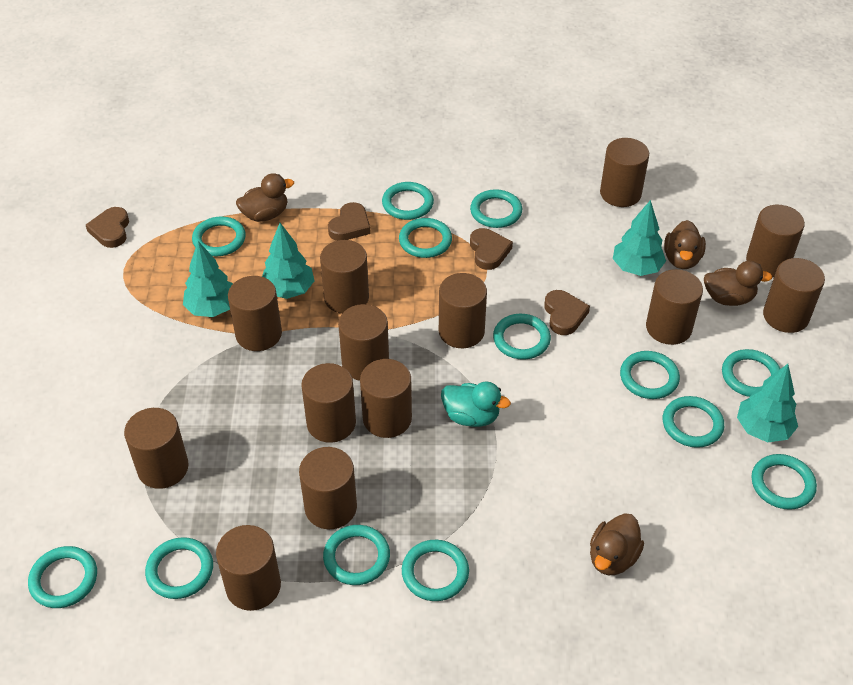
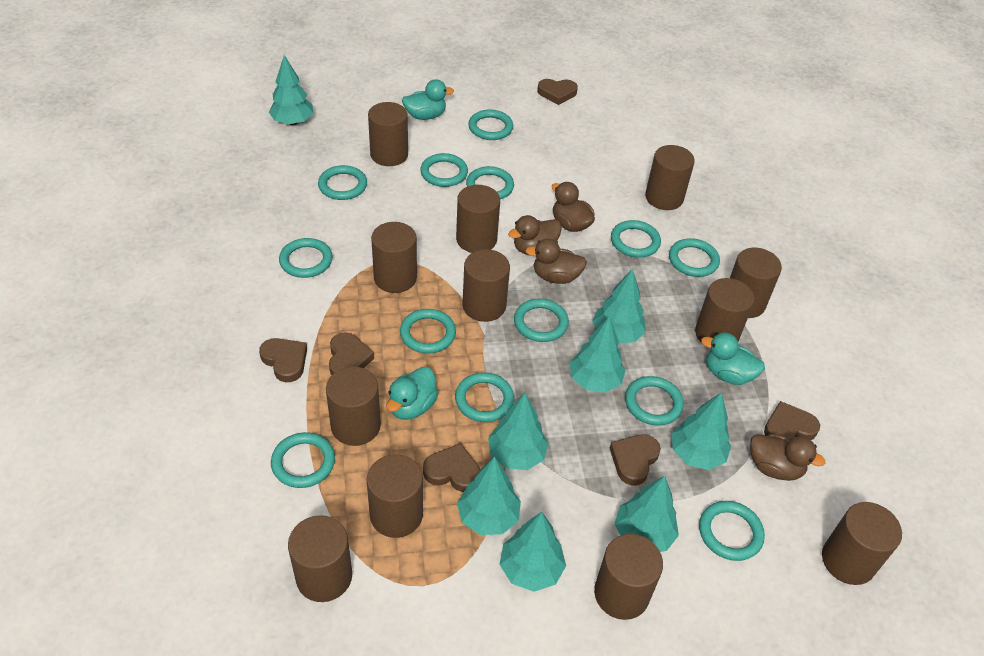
brown cylinder: 13 -> 12
brown heart: 4 -> 6
turquoise duck: 1 -> 3
turquoise tree: 4 -> 8

